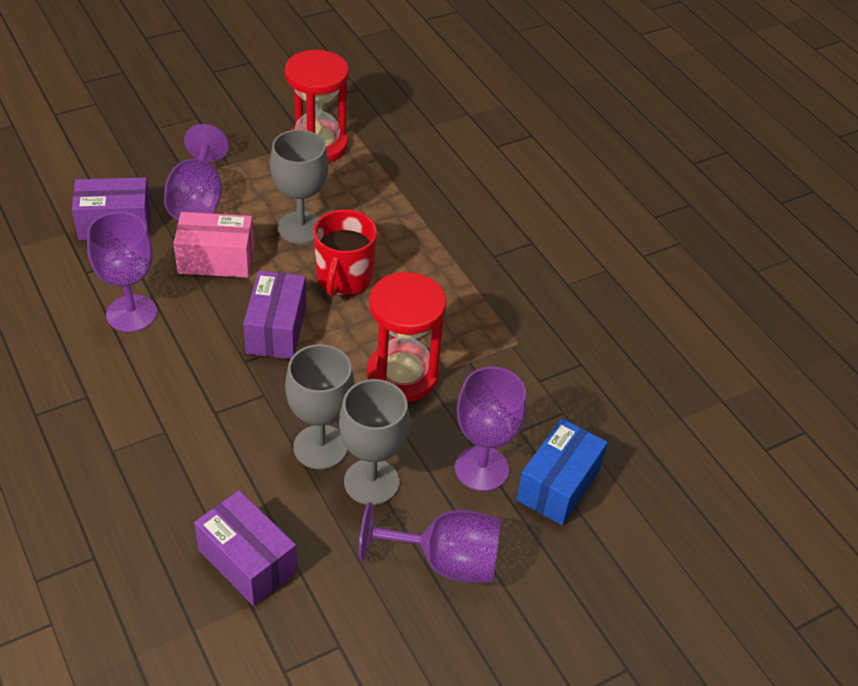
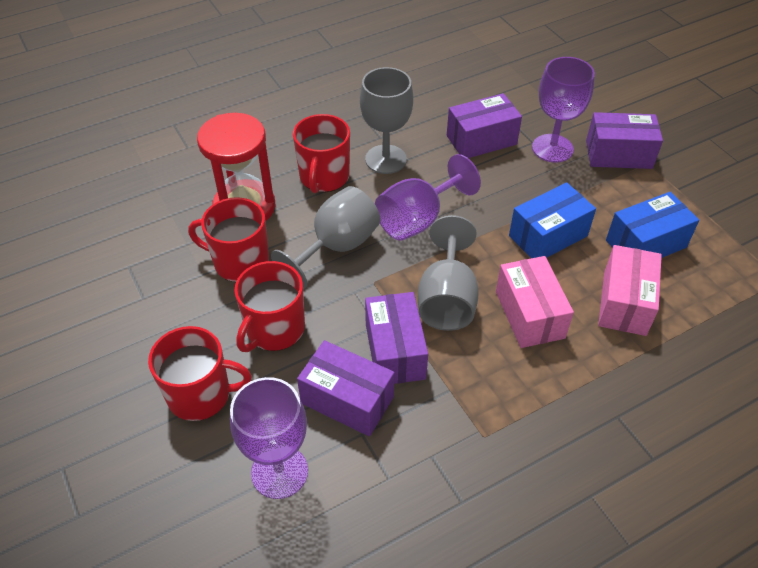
blue box: 1 -> 2
pink box: 1 -> 2
purple box: 3 -> 4
purple goblet: 4 -> 3
red hourglass: 2 -> 1
red mug: 1 -> 4

